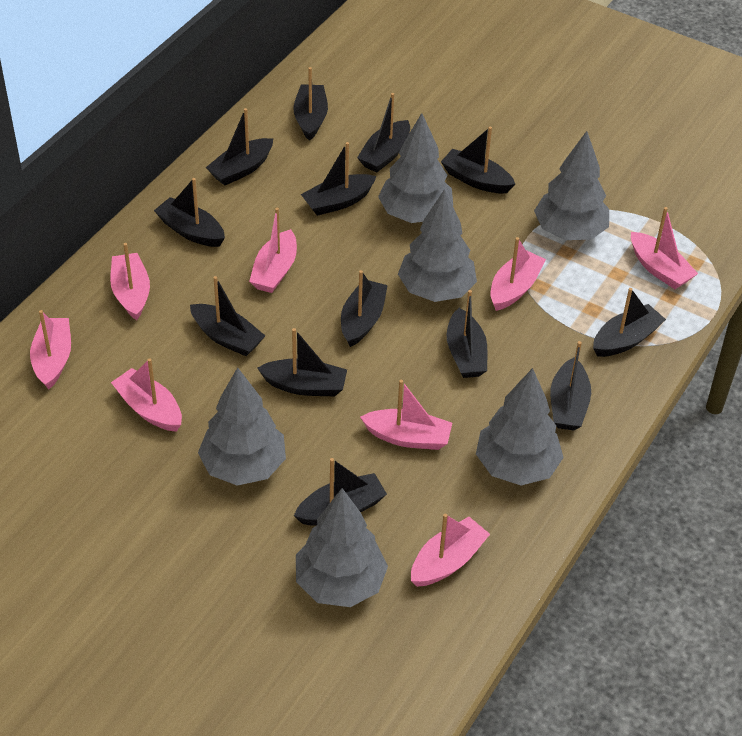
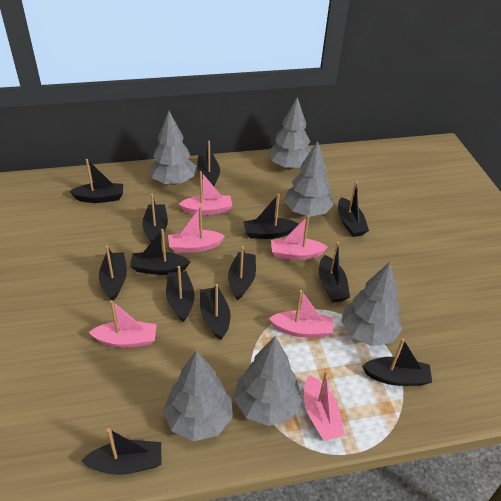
pink boat: 8 -> 6

